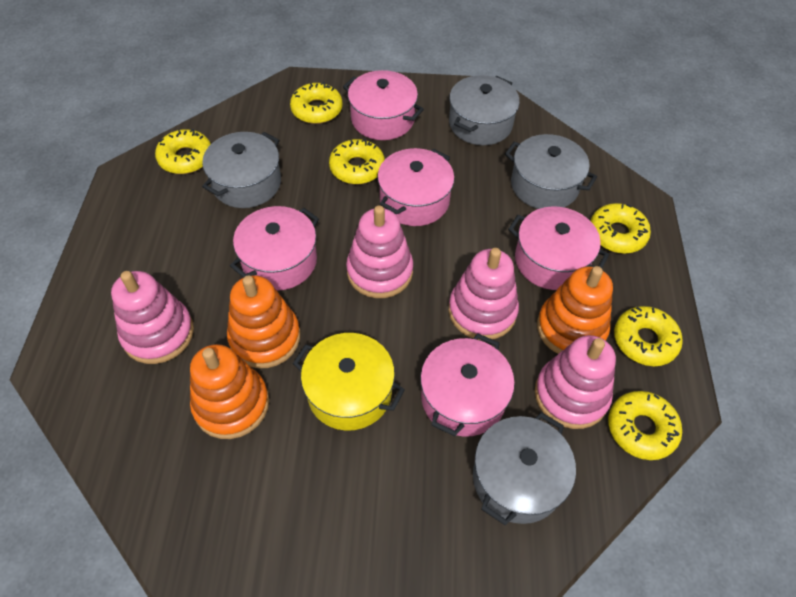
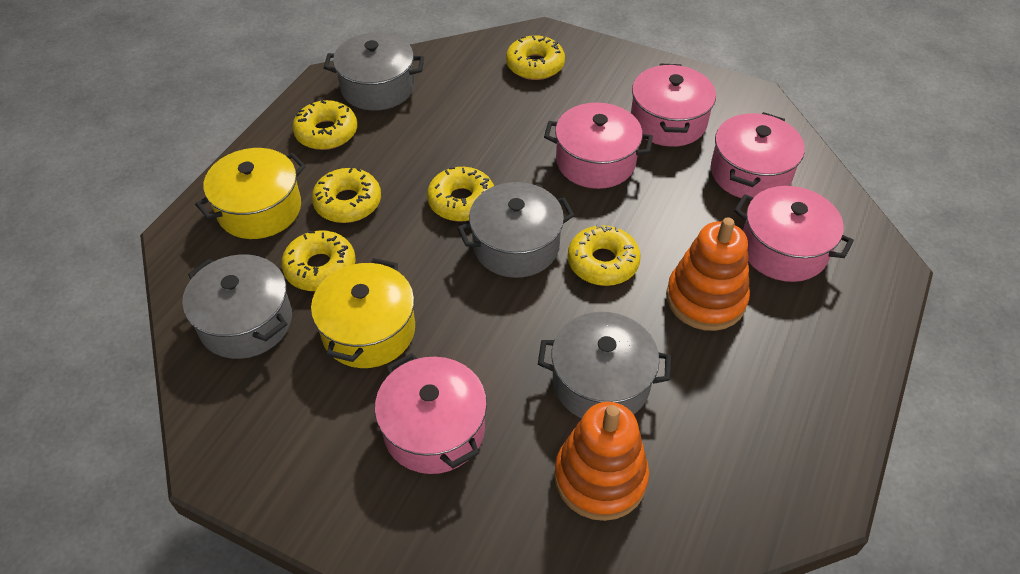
orange stacking toy: 3 -> 2
pink stacking toy: 4 -> 0
yellow pot: 1 -> 2

